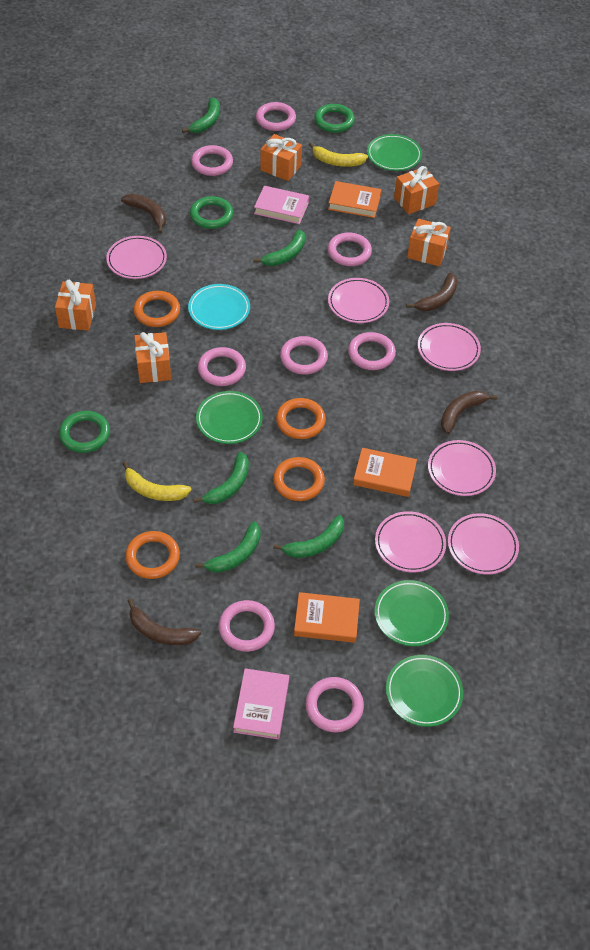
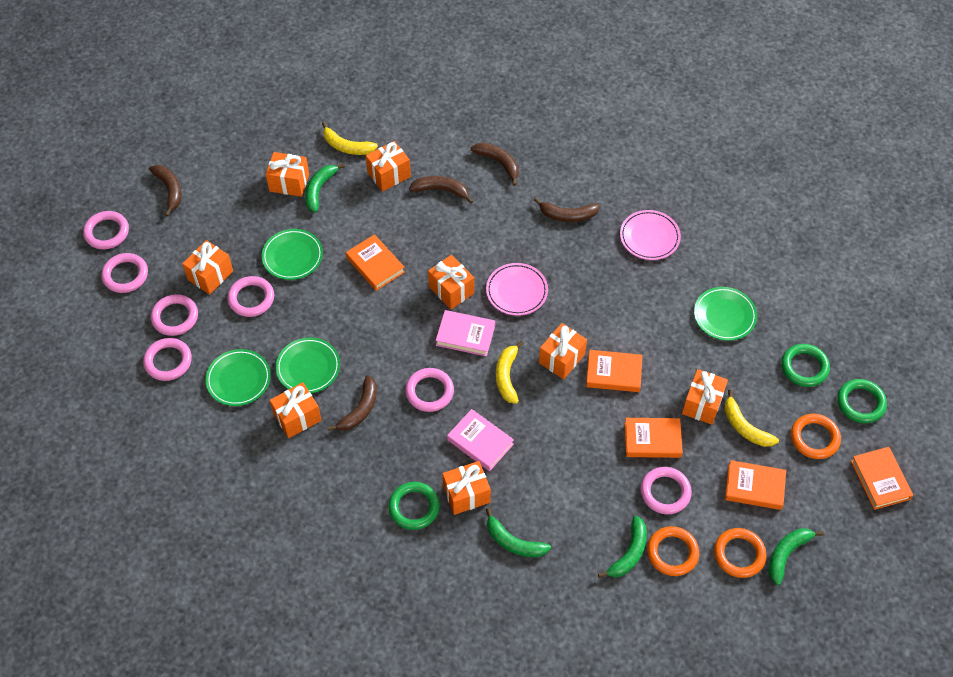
brown banana: 4 -> 5
green banana: 5 -> 4
orange book: 3 -> 5
orange gift: 5 -> 8
orange ring: 4 -> 3
pink plate: 6 -> 2
pink ring: 8 -> 7
turquoise plate: 1 -> 0
yellow banana: 2 -> 3

